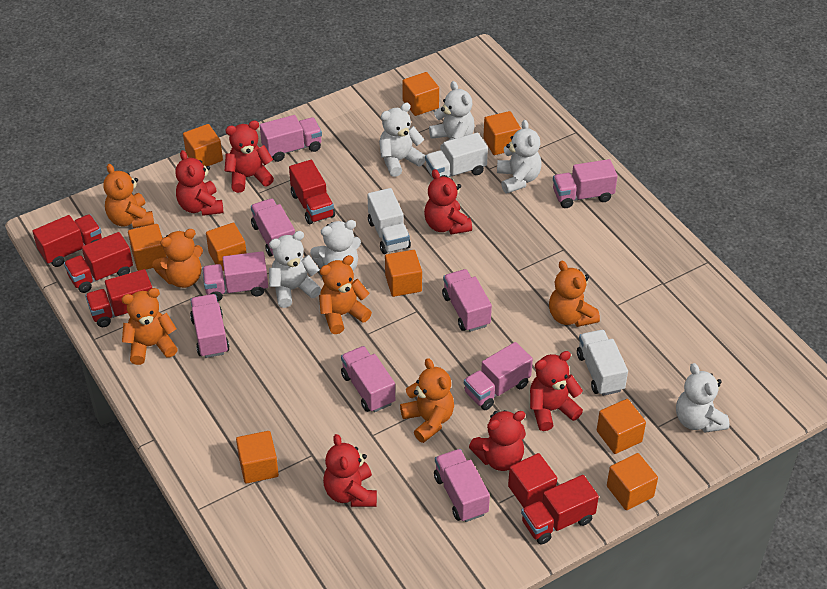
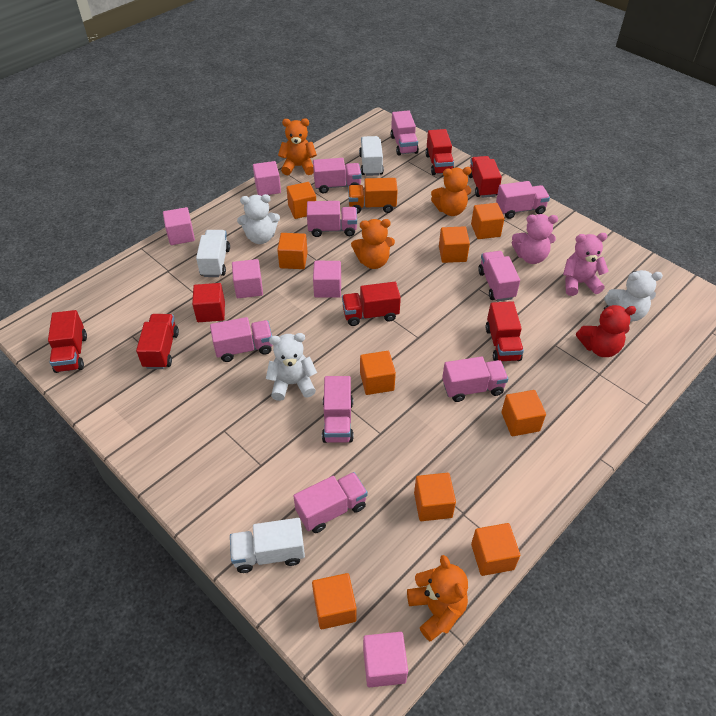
orange teddy bear: 6 -> 4
orange truck: 0 -> 1
pink cube: 0 -> 5
pink teddy bear: 0 -> 2
red teddy bear: 6 -> 1
red truck: 5 -> 6
white teddy bear: 6 -> 3

